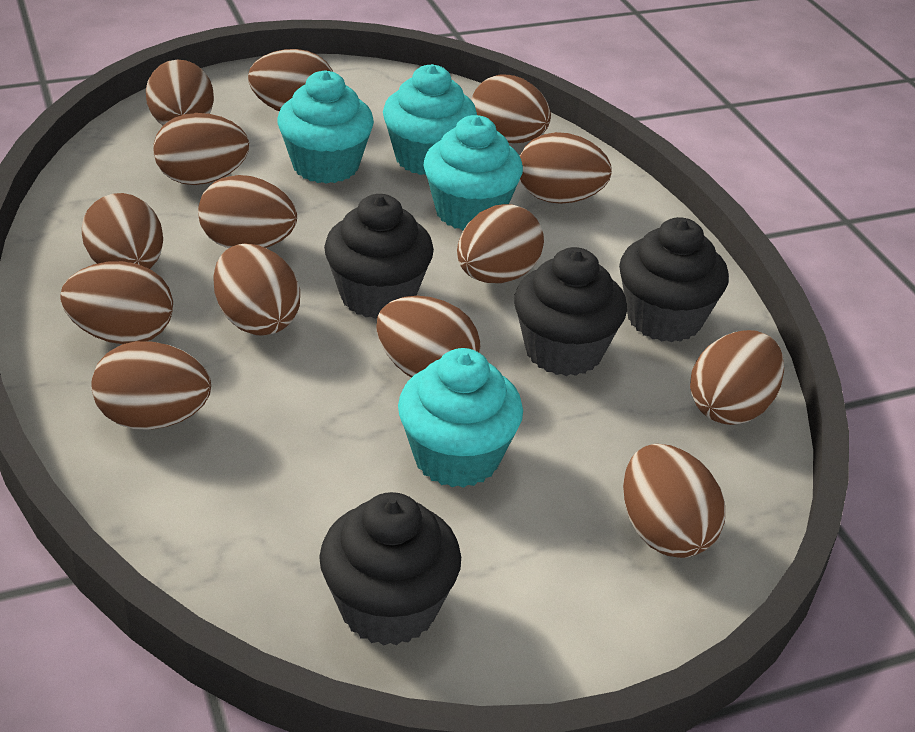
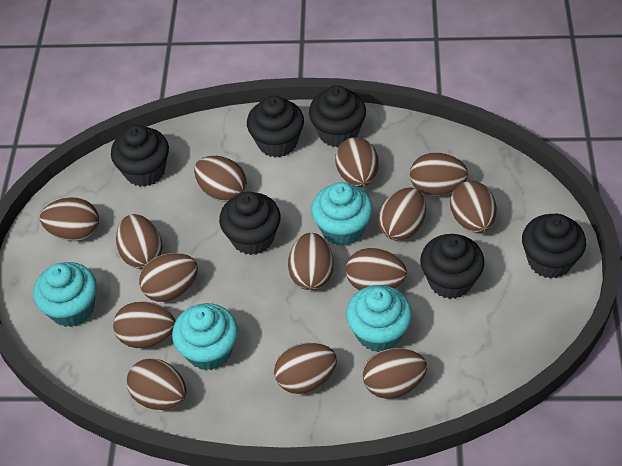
black cupcake: 4 -> 6

